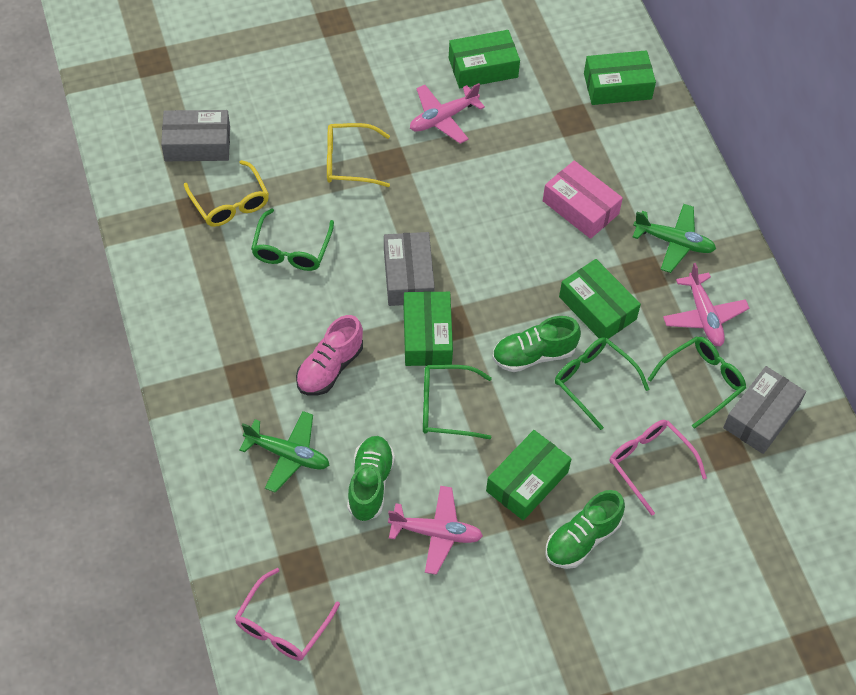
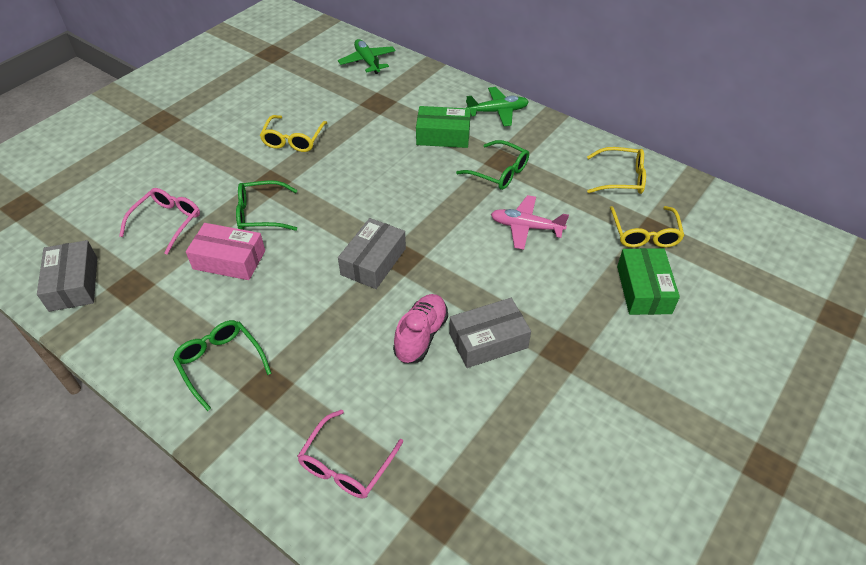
green box: 5 -> 2
green glasses: 4 -> 3
green shoe: 3 -> 0
pink plane: 3 -> 1
yellow glasses: 2 -> 3

